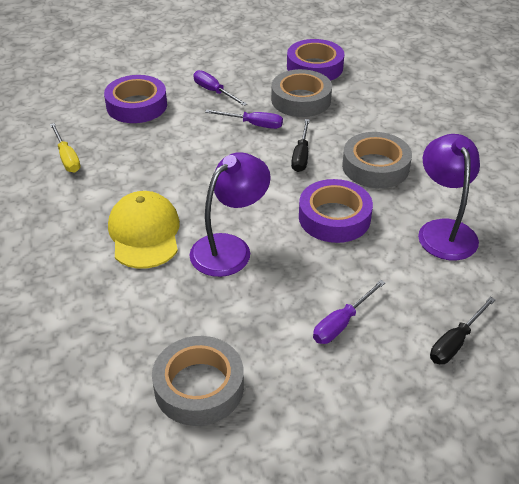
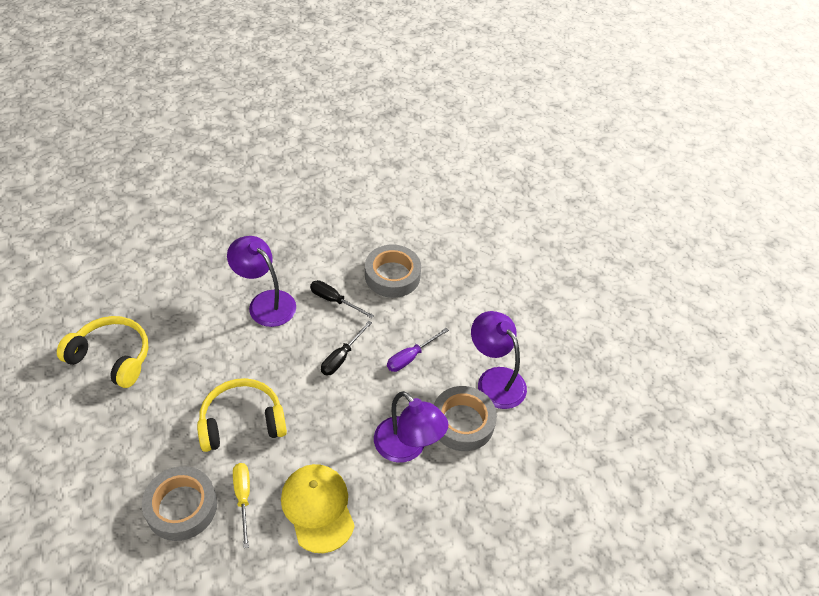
purple lamp: 2 -> 3
purple screwdriver: 3 -> 1
purple tape: 3 -> 0
yellow headphones: 0 -> 2

